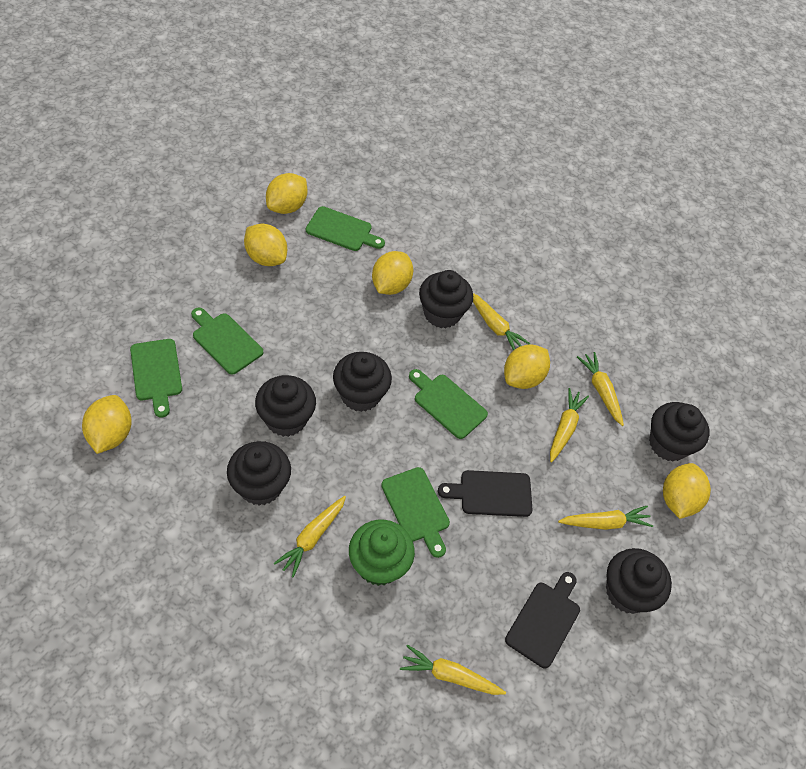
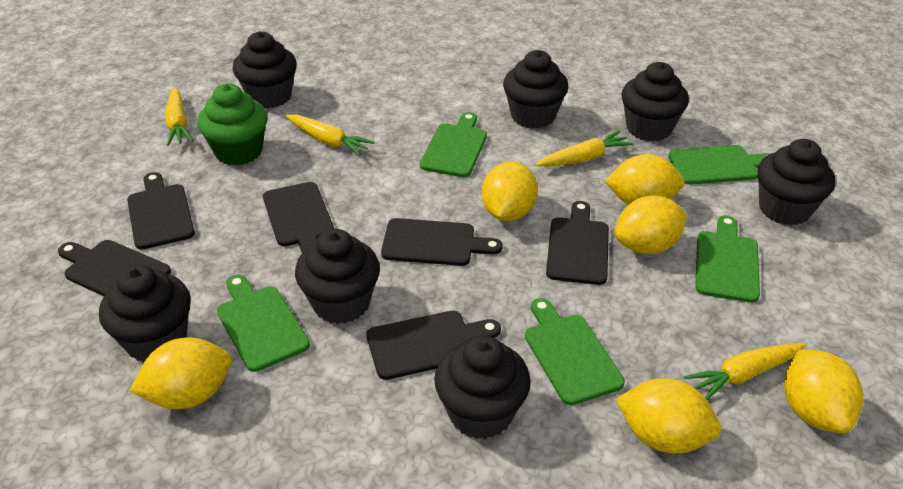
black cupcake: 6 -> 7
black cutting board: 2 -> 6
yellow carrot: 6 -> 4

